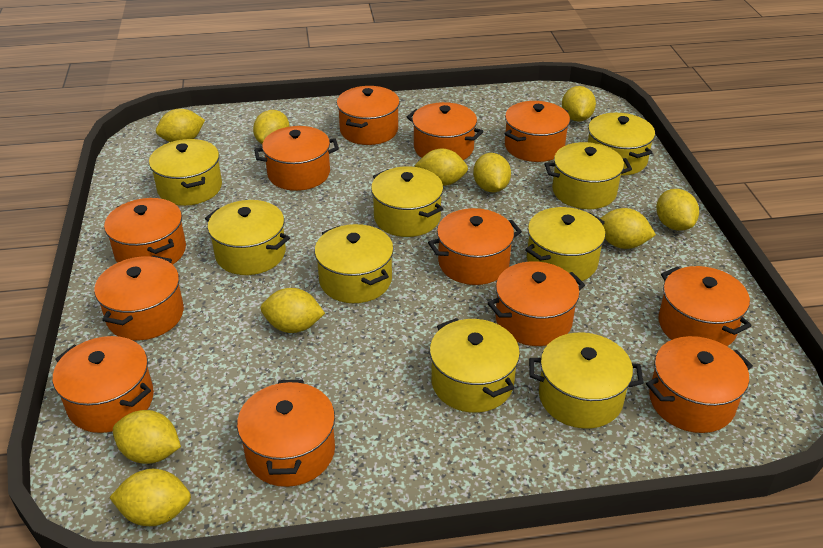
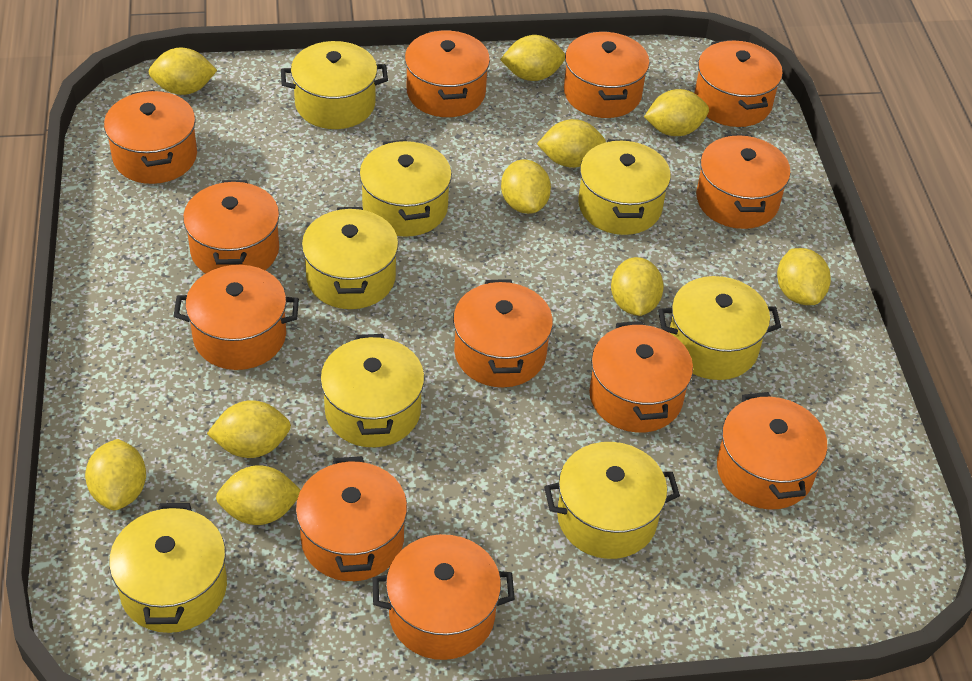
yellow pot: 9 -> 8

